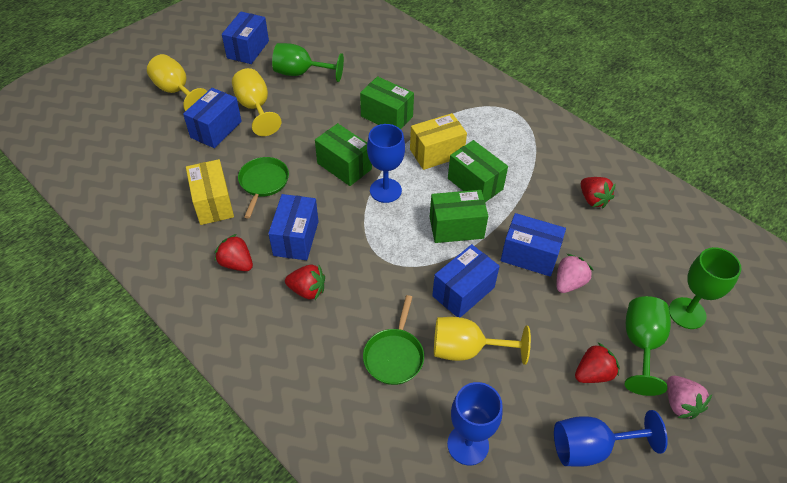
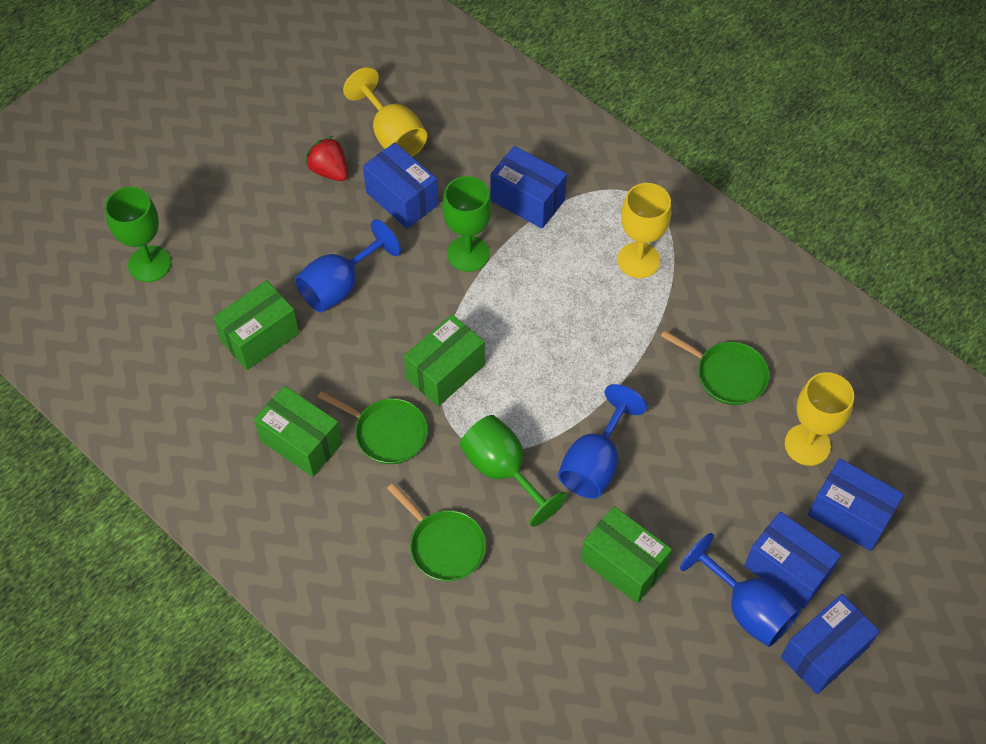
green pan: 2 -> 3
pink strawberry: 2 -> 0
red strawberry: 4 -> 1
yellow box: 2 -> 0

